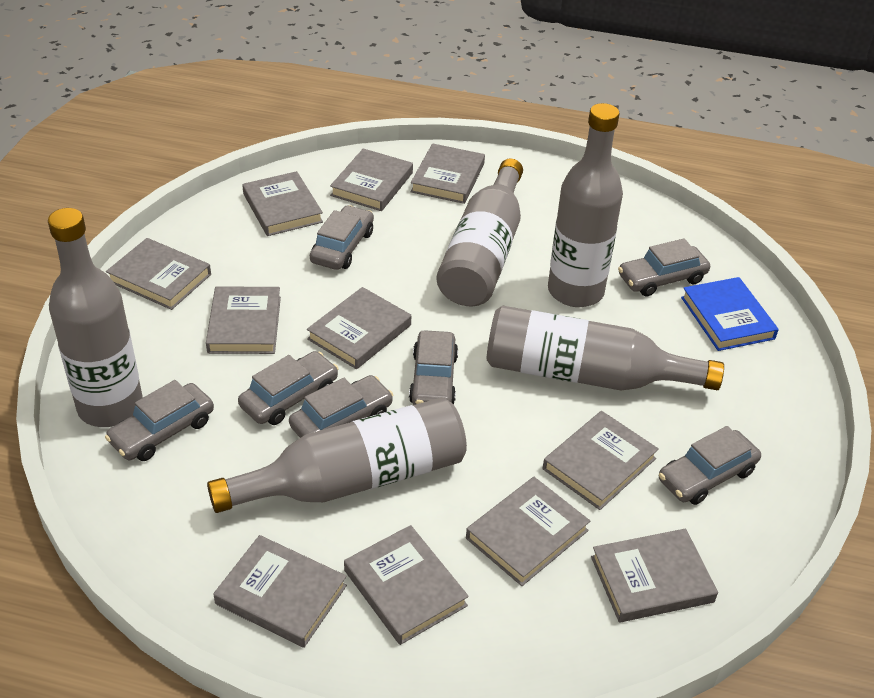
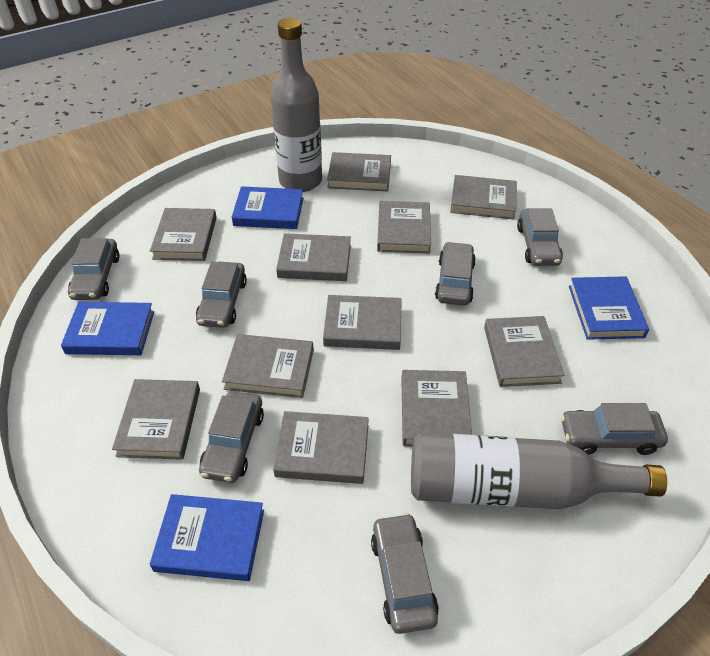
blue book: 1 -> 4
grey bottle: 5 -> 2

